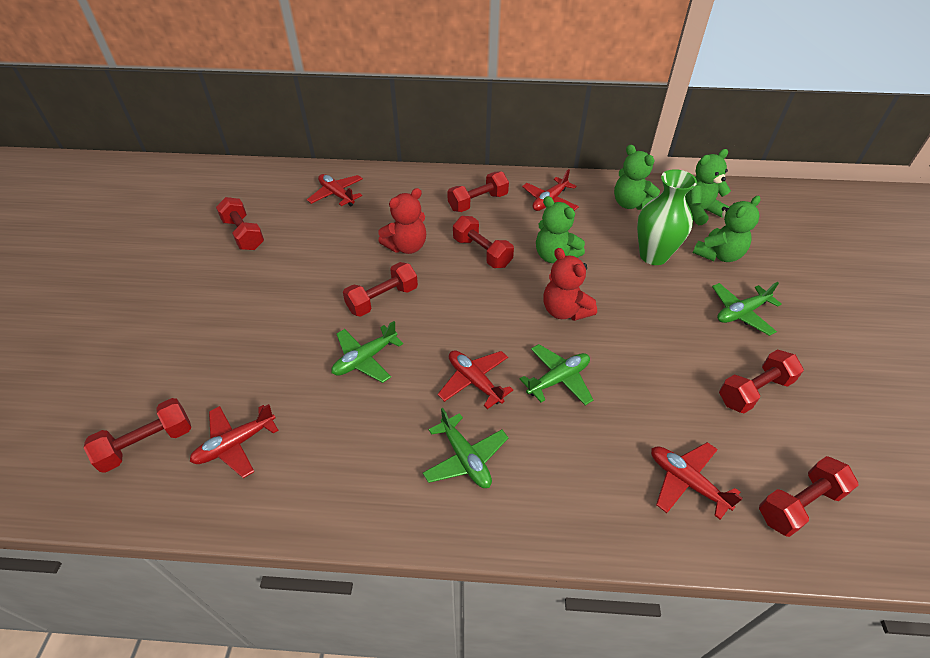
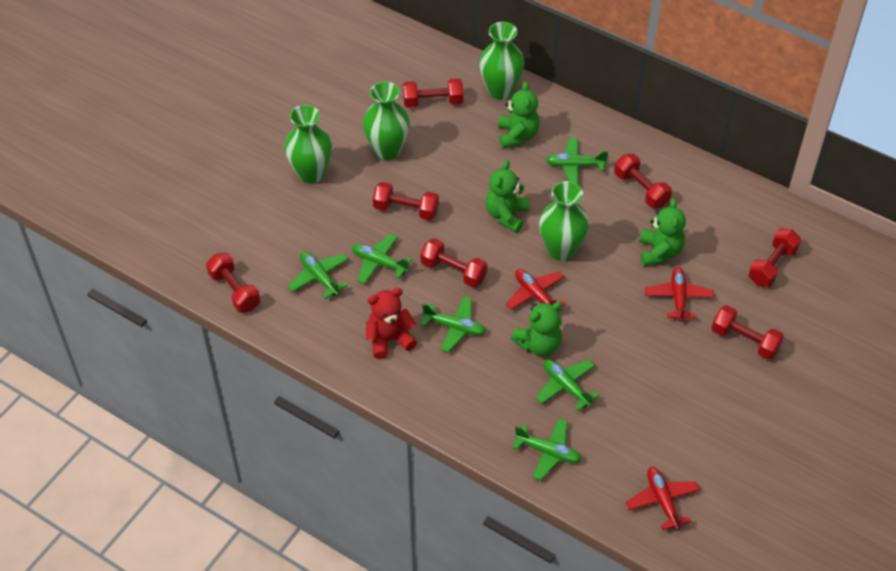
green plane: 4 -> 6
green vase: 1 -> 4
red plane: 5 -> 3
red teddy bear: 2 -> 1

